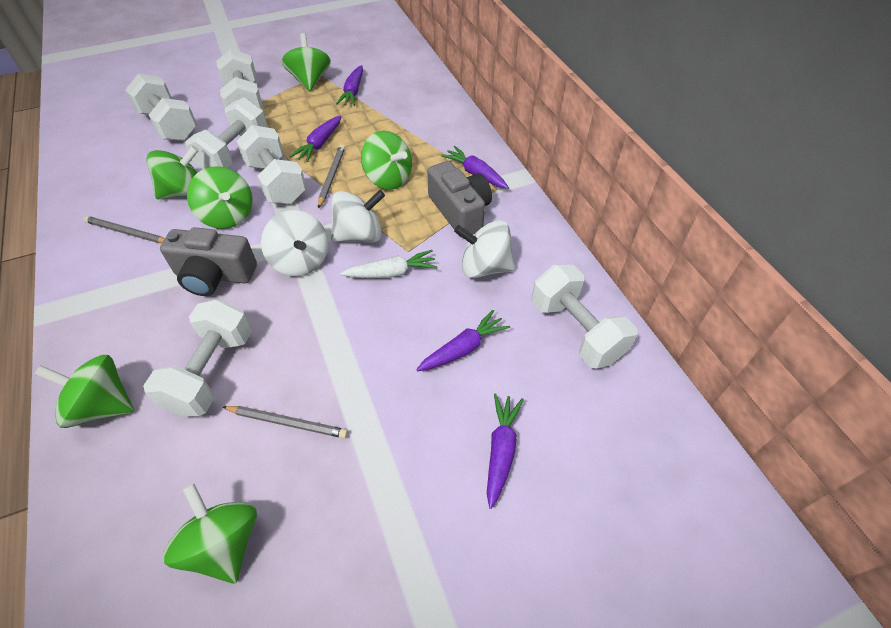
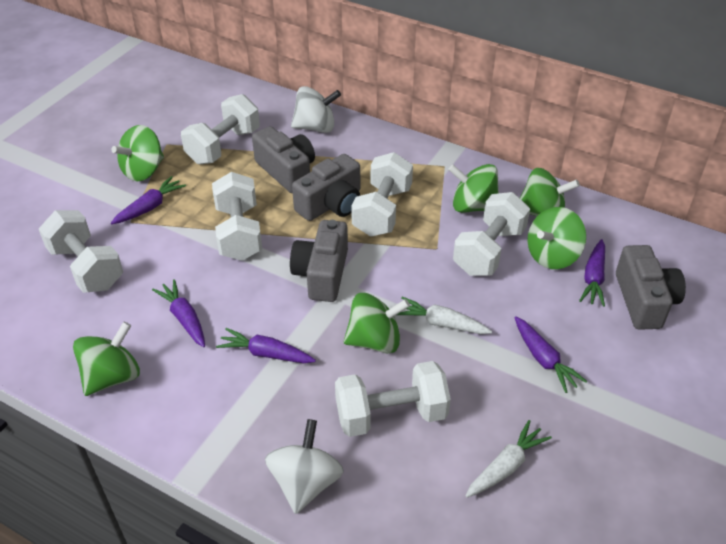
grey camera: 2 -> 4
grey pencil: 3 -> 0
white carrot: 1 -> 2
white spinning top: 3 -> 2

